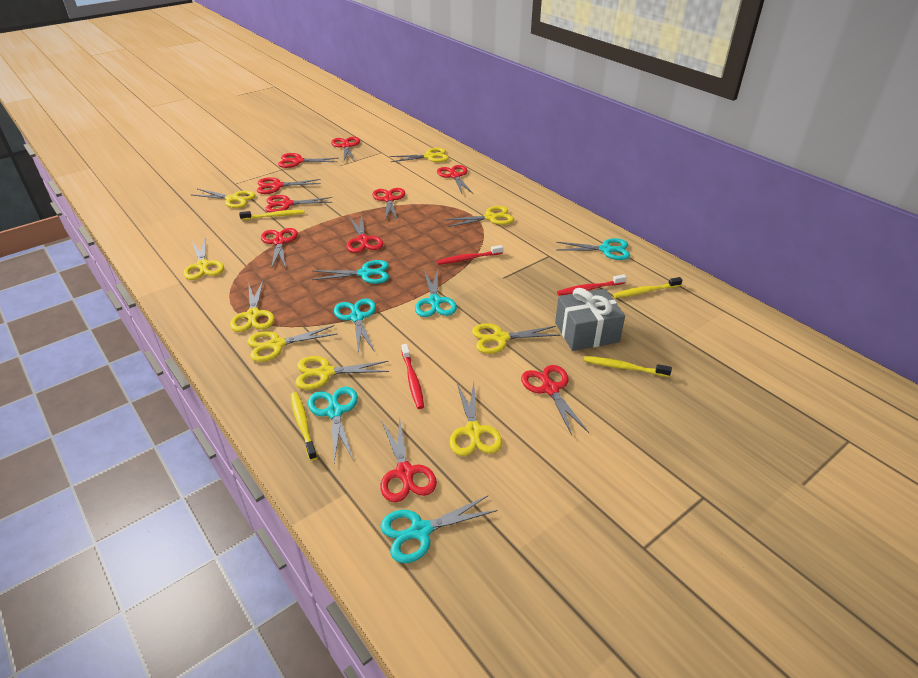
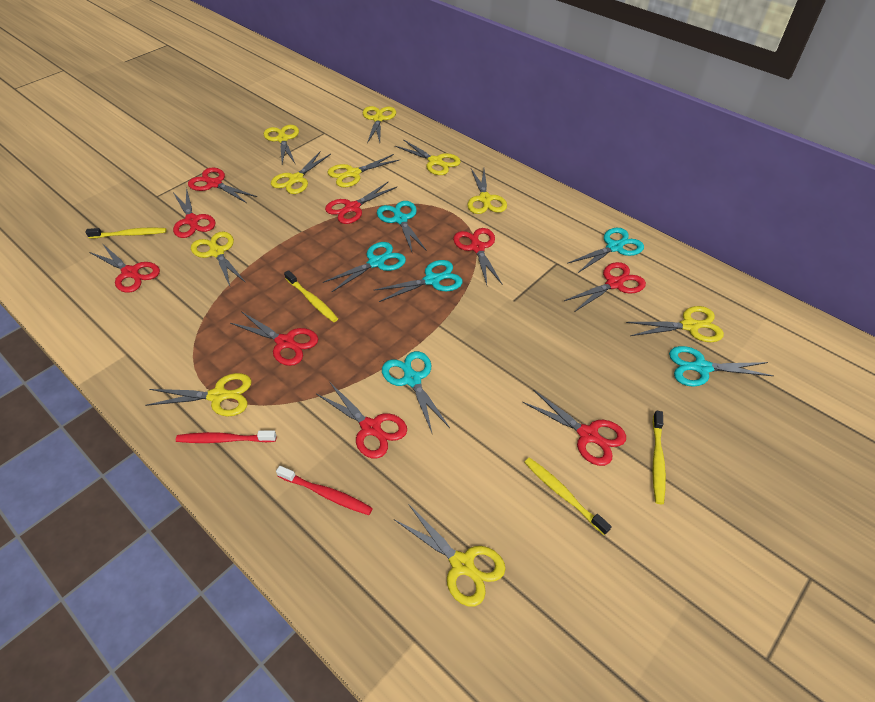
grey gift: 1 -> 0
red scissors: 10 -> 9
red toothbrush: 3 -> 2
yellow scissors: 9 -> 10

